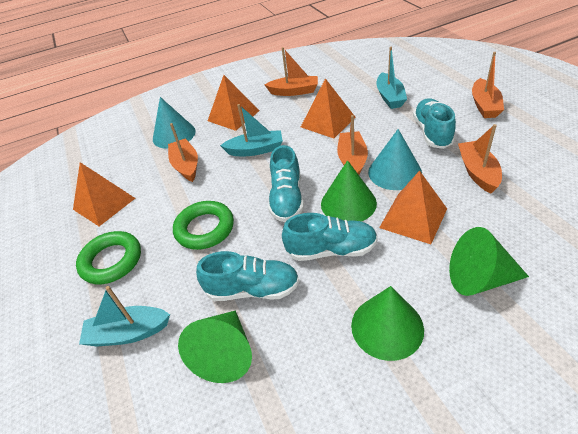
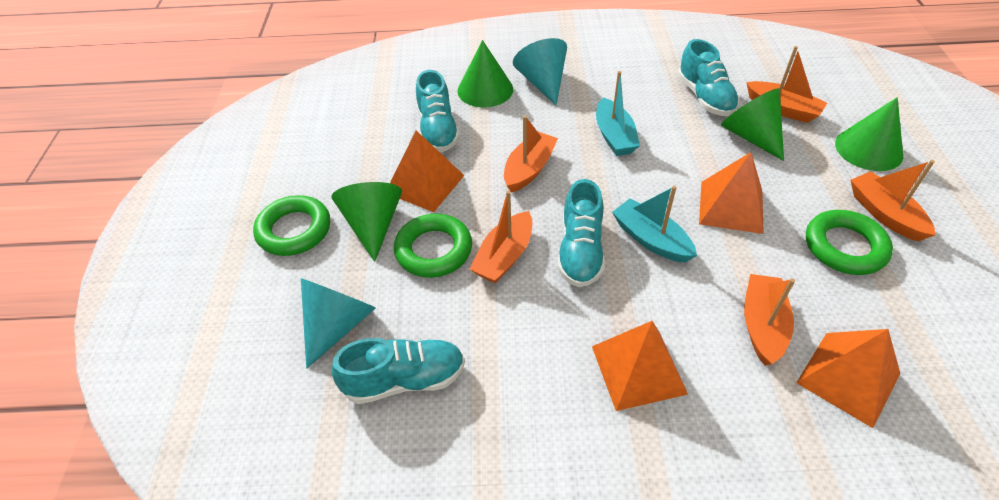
green ring: 2 -> 3
turquoise boat: 3 -> 2

